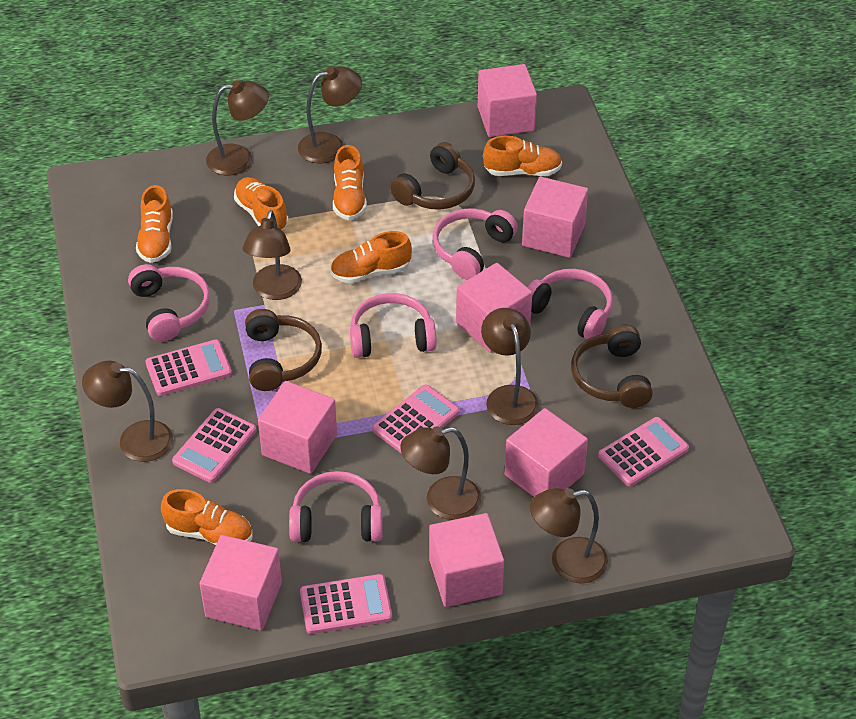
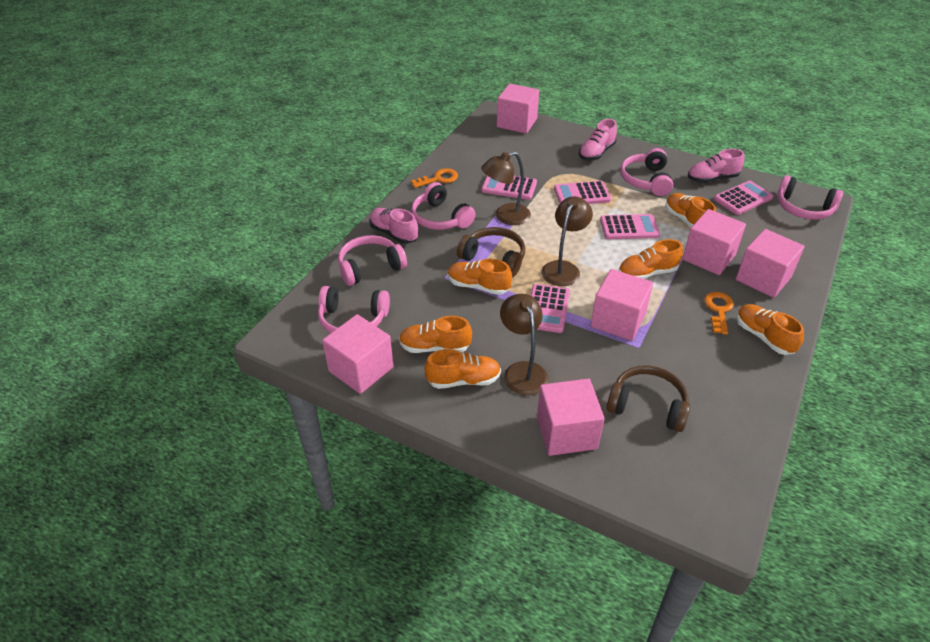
brown headphones: 3 -> 2
brown lamp: 7 -> 3
orange key: 0 -> 2
pink cube: 7 -> 6
pink shoe: 0 -> 3

